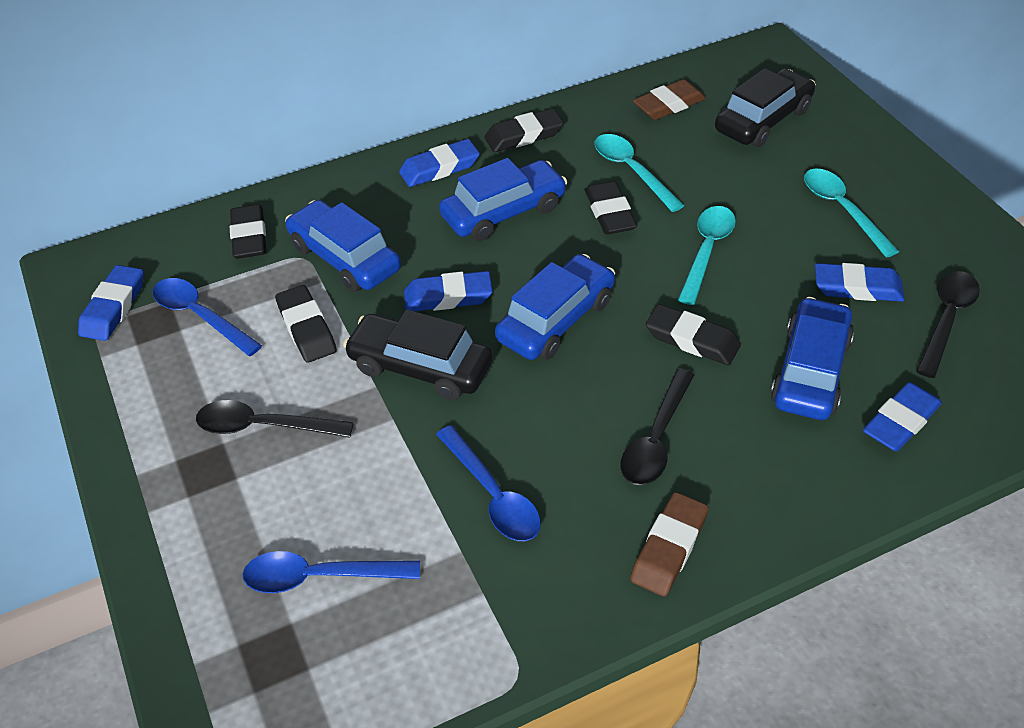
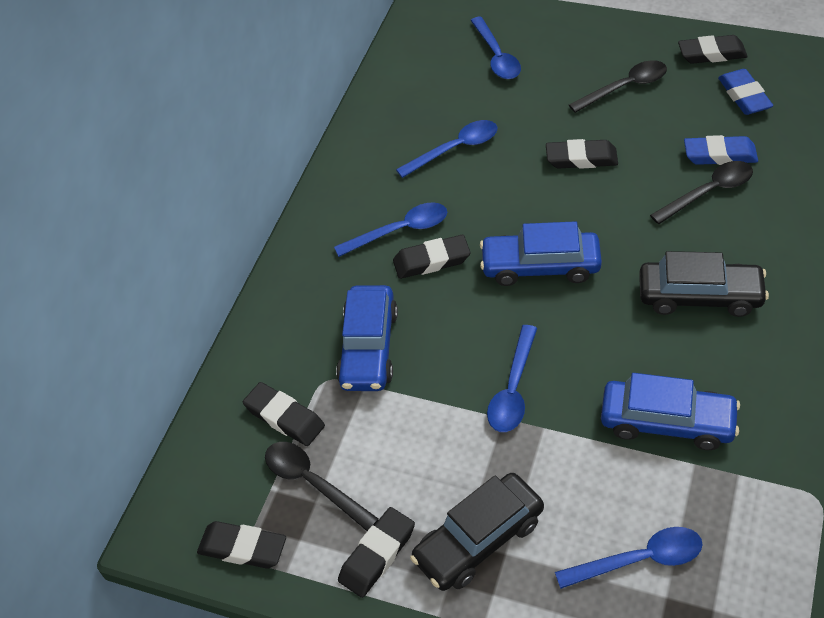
black eraser: 5 -> 6
blue car: 4 -> 3
blue eraser: 5 -> 2
blue spoon: 3 -> 5
brown eraser: 2 -> 0
turquoise spoon: 3 -> 0

